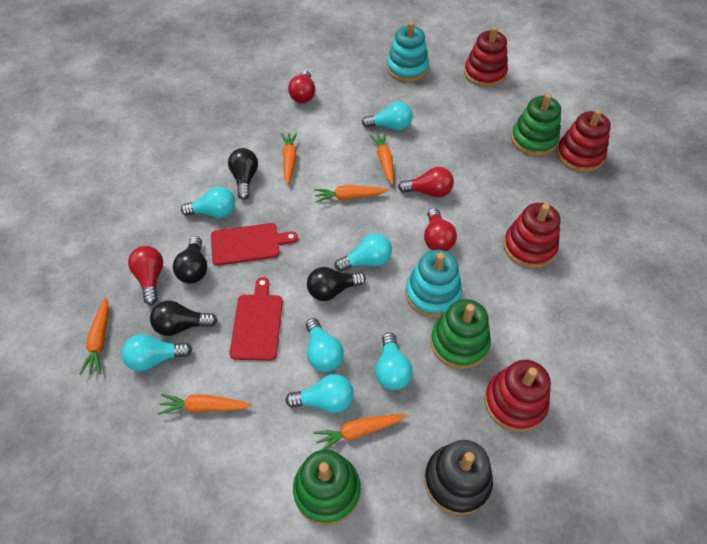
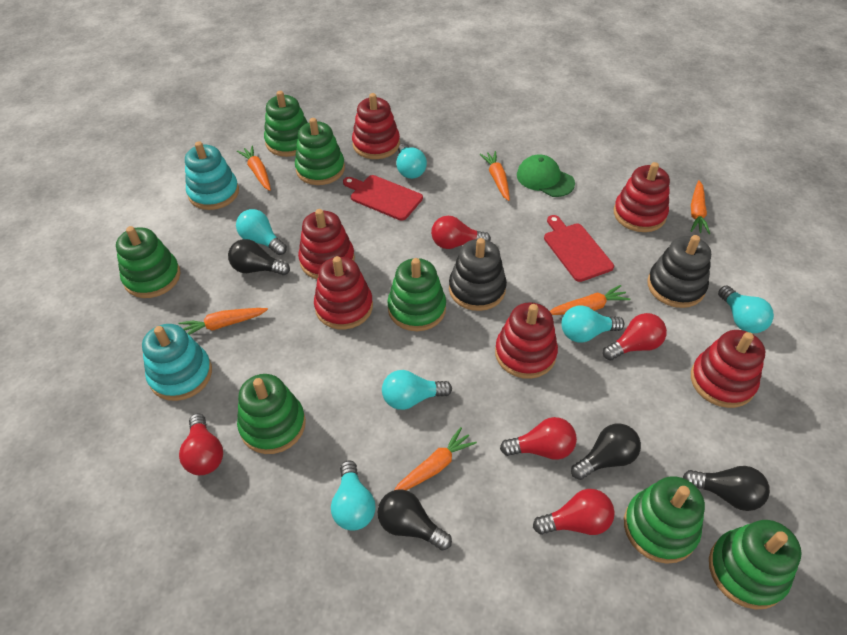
black stacking toy: 1 -> 2
green cap: 0 -> 1
green stacking toy: 3 -> 7
red light bulb: 4 -> 5
red stacking toy: 4 -> 6
turquoise light bulb: 7 -> 6

